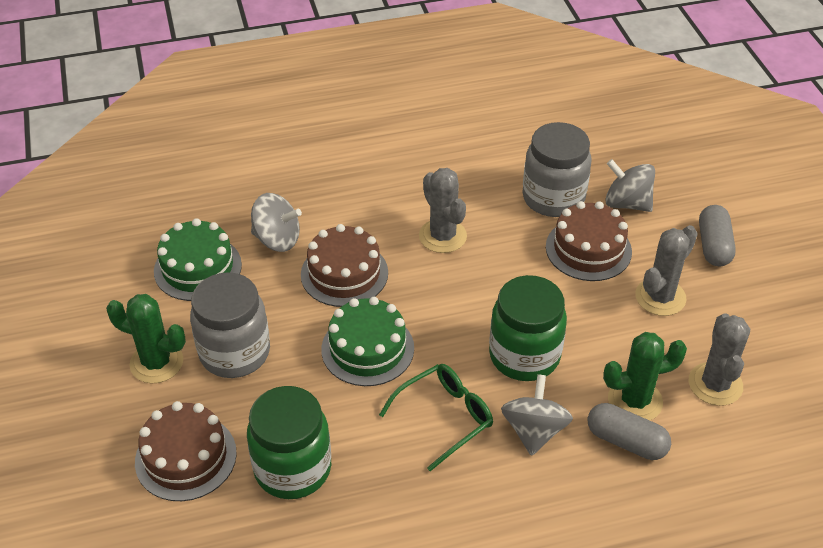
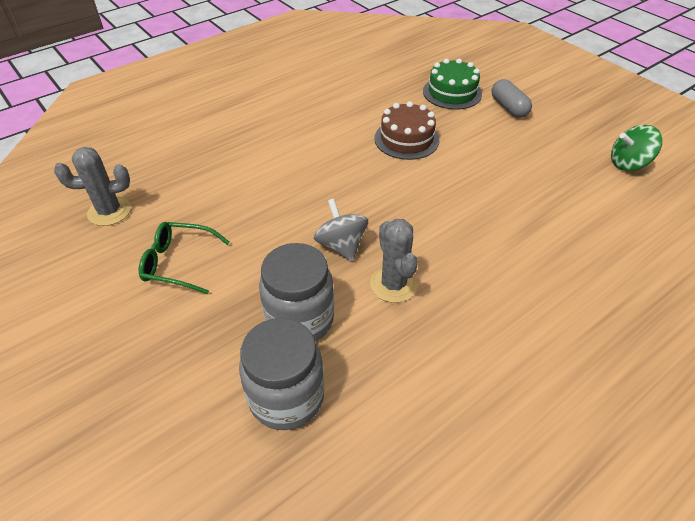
brown cake: 3 -> 1
green cactus: 2 -> 0
green cake: 2 -> 1
green jar: 2 -> 0
green spinning top: 0 -> 1
grey cactus: 3 -> 2
grey capsule: 2 -> 1
grey spinning top: 3 -> 1

